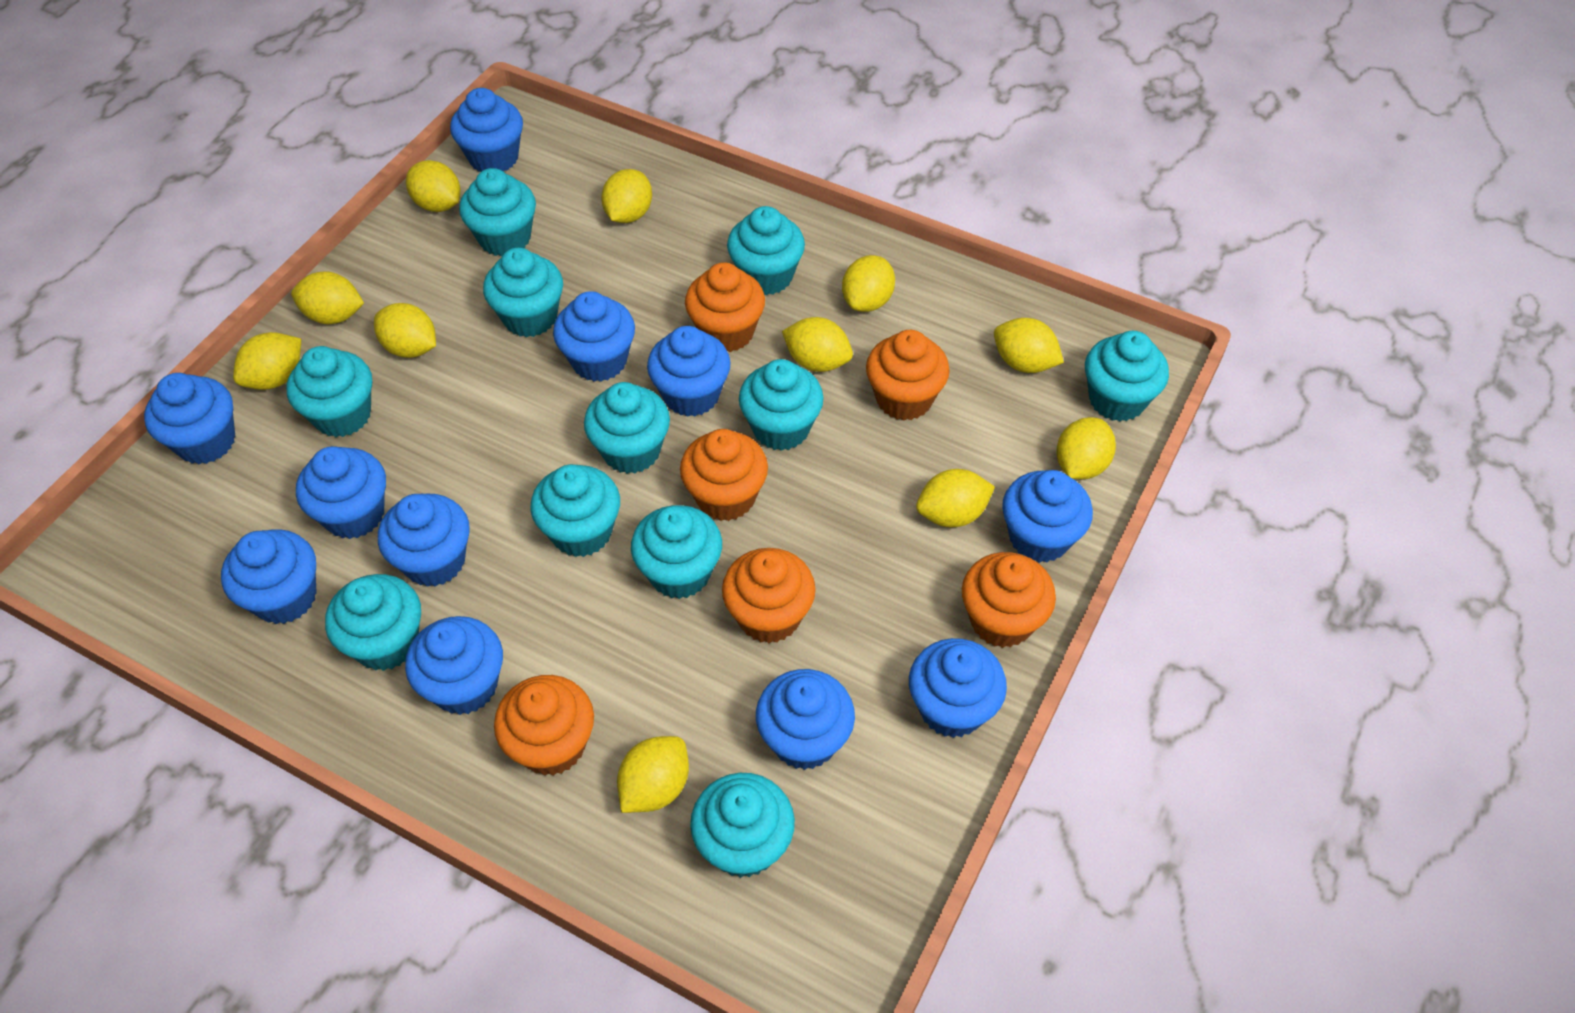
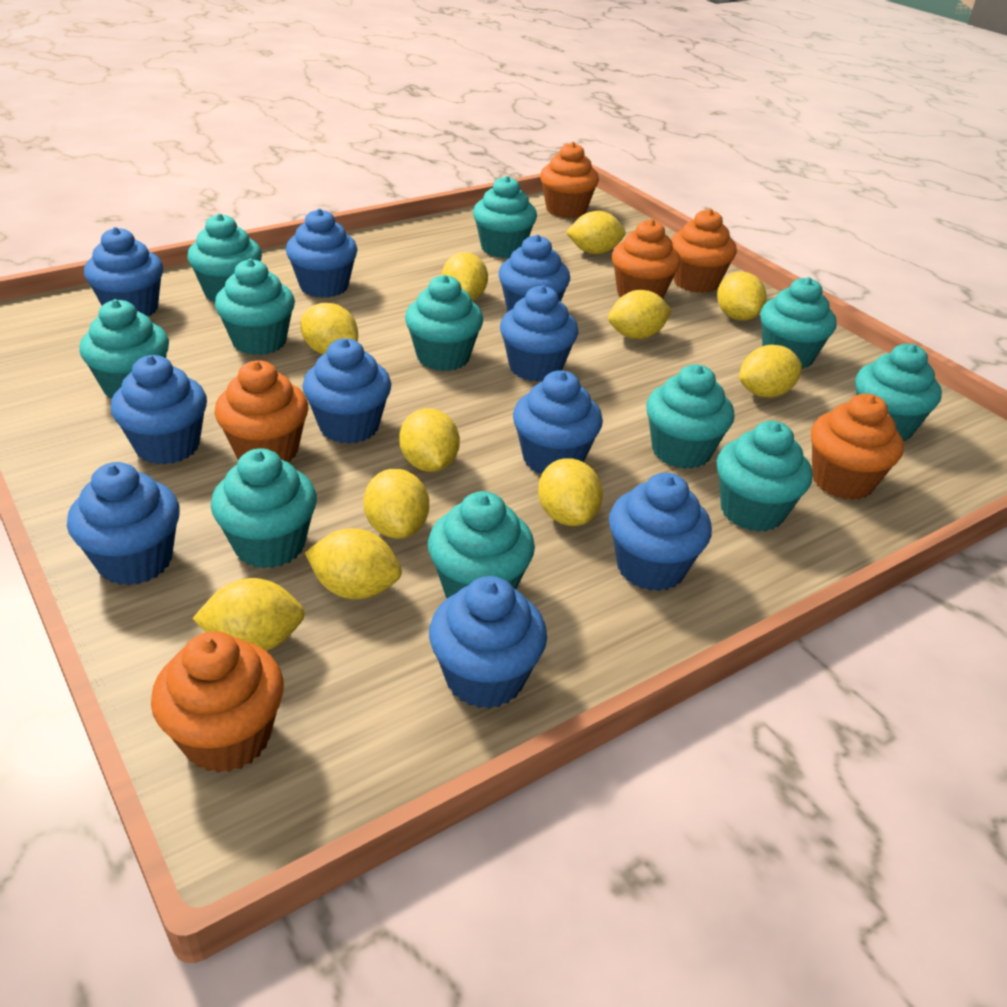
blue cupcake: 11 -> 10

